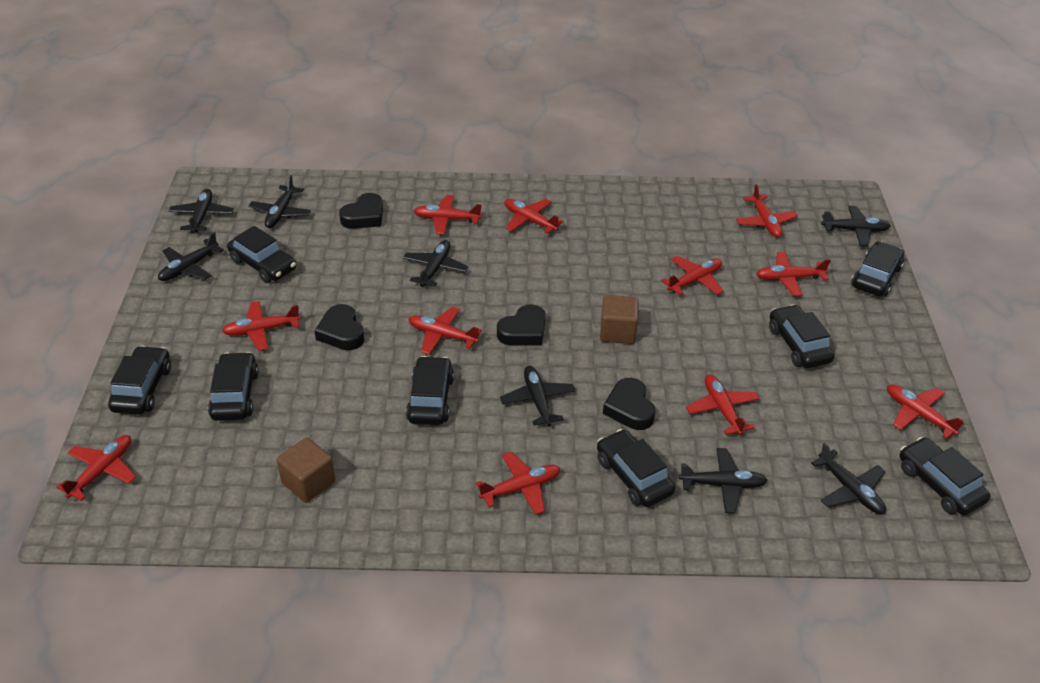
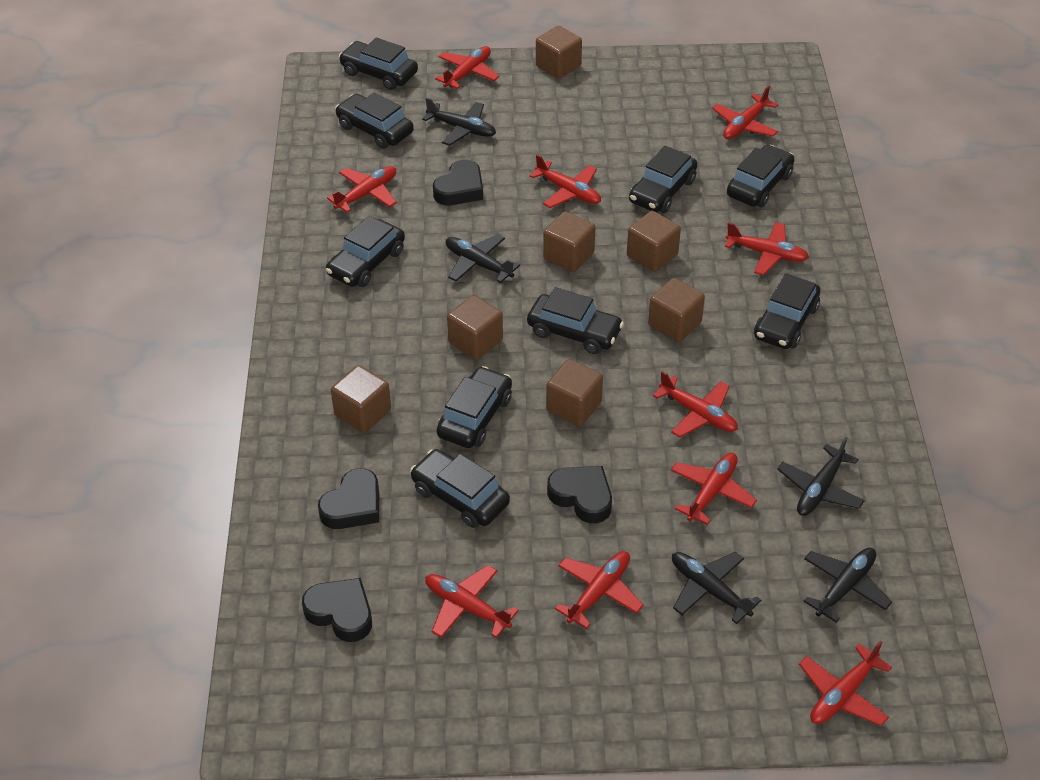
black car: 8 -> 9
black plane: 8 -> 5
brown cube: 2 -> 7
red plane: 11 -> 10

